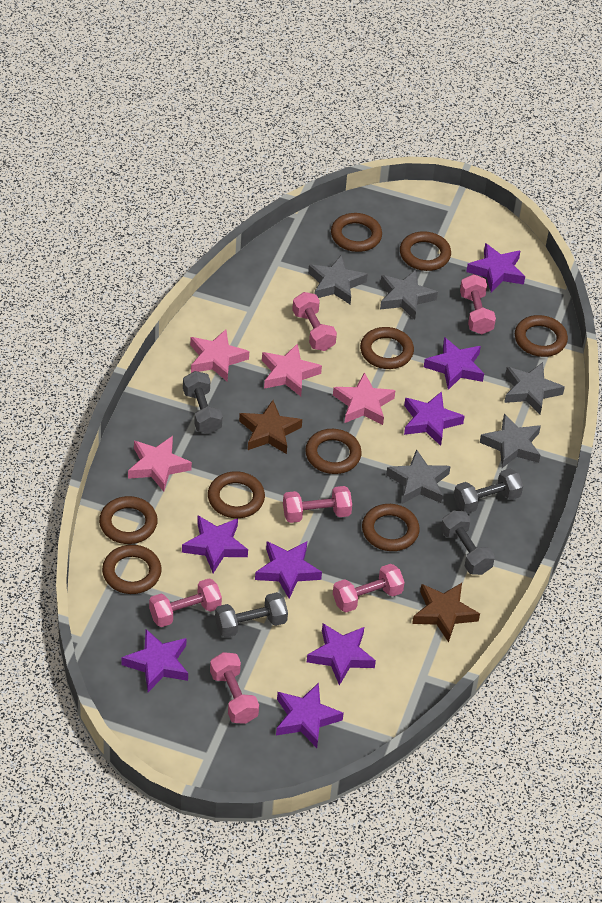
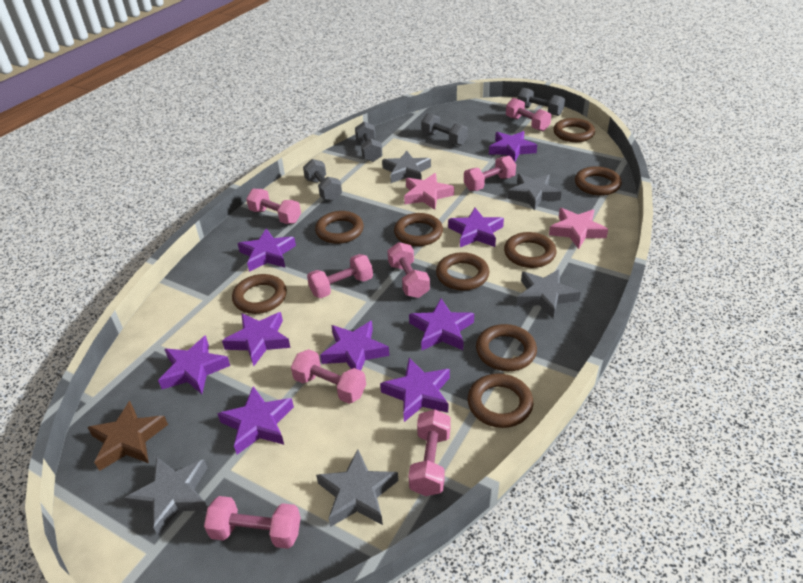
brown star: 2 -> 1
pink dumbbell: 6 -> 8
pink star: 4 -> 2
purple star: 8 -> 9

